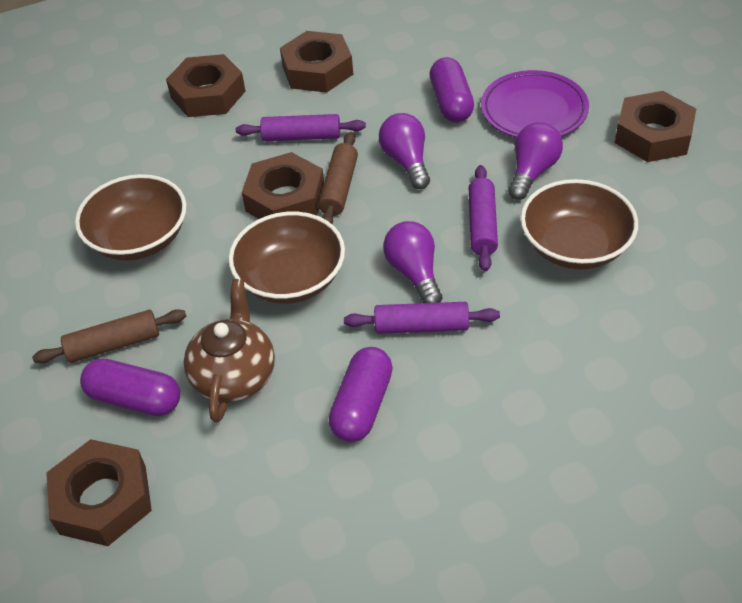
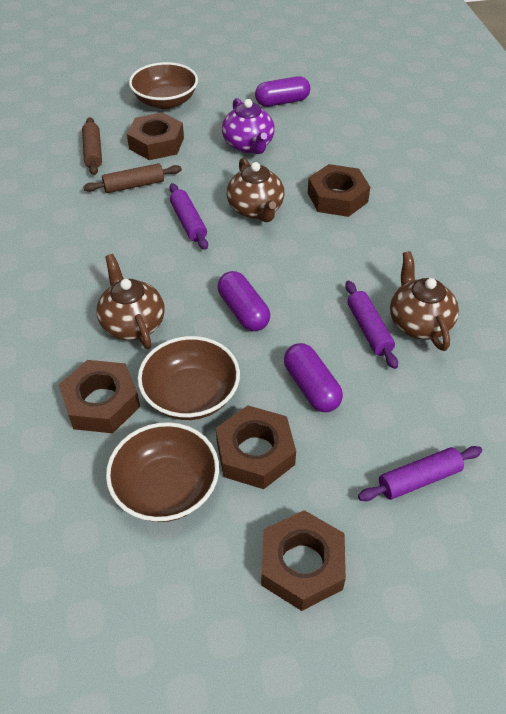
brown teapot: 1 -> 3
purple light bulb: 3 -> 0
purple plate: 1 -> 0
purple teapot: 0 -> 1

